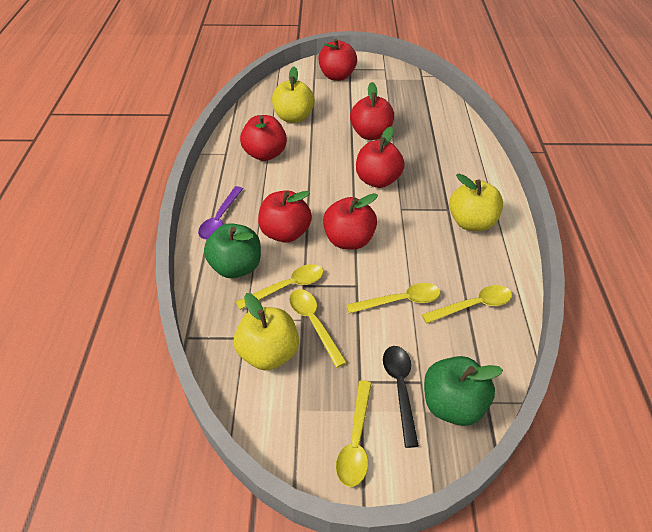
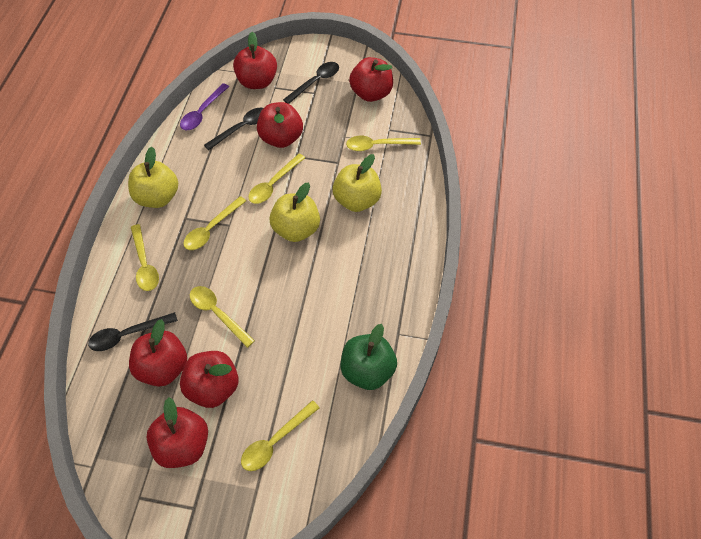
black spoon: 1 -> 3
green apple: 2 -> 1
yellow spoon: 5 -> 6

